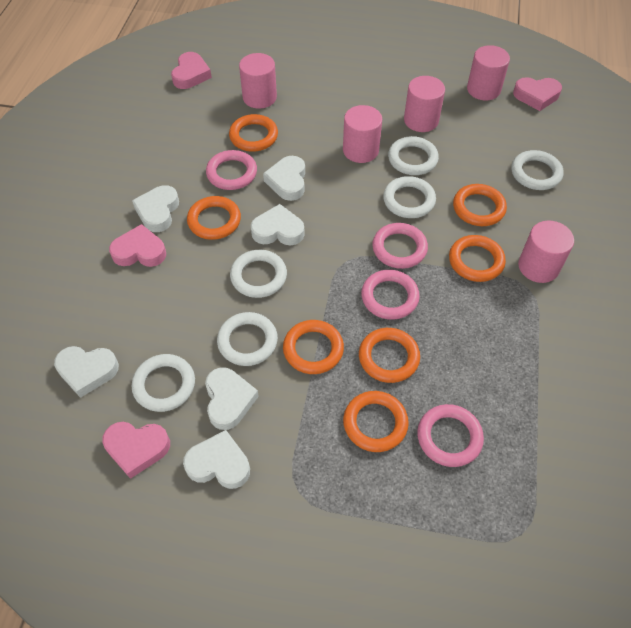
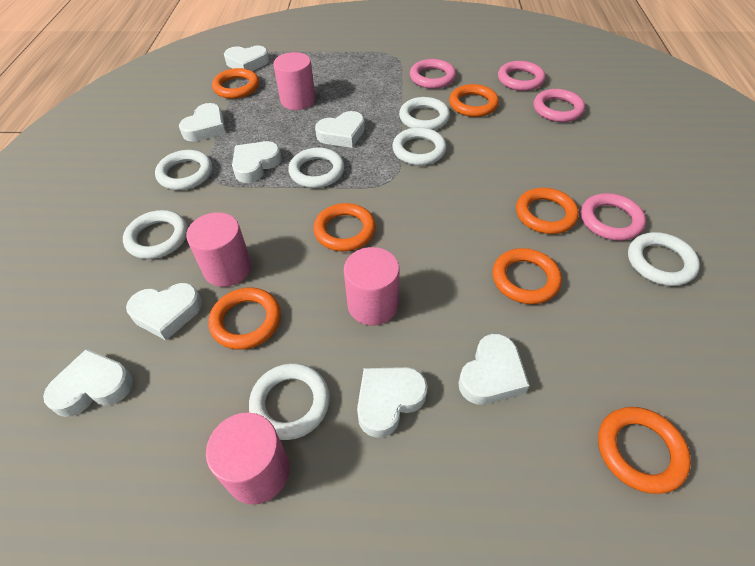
pink cylinder: 5 -> 4
pink heart: 4 -> 0
white heart: 6 -> 8
white ring: 6 -> 7

